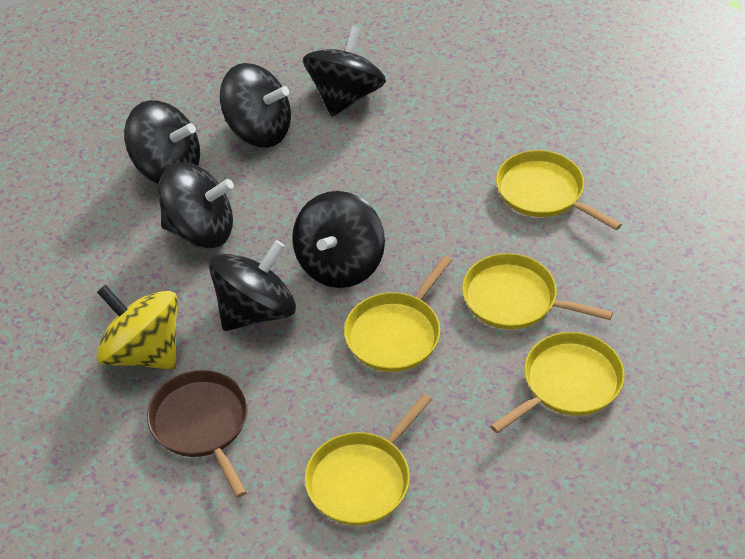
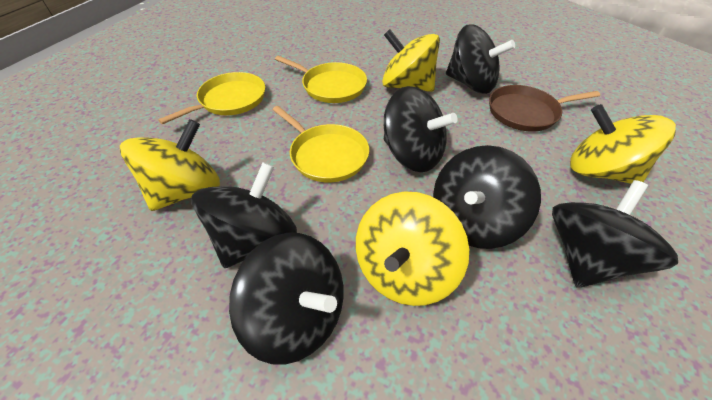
yellow pan: 5 -> 3
yellow spinning top: 1 -> 4

